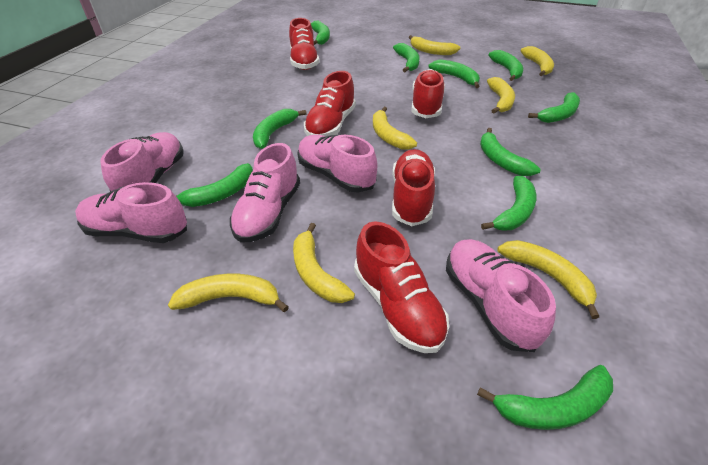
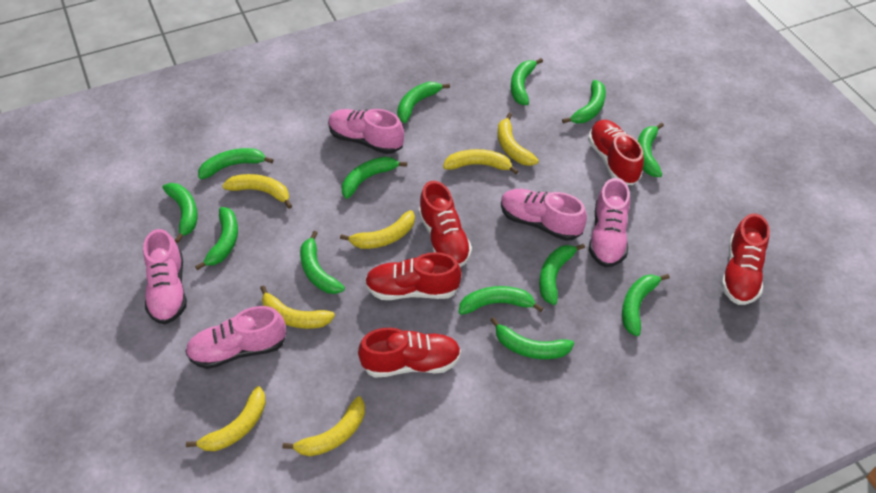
green banana: 10 -> 13

